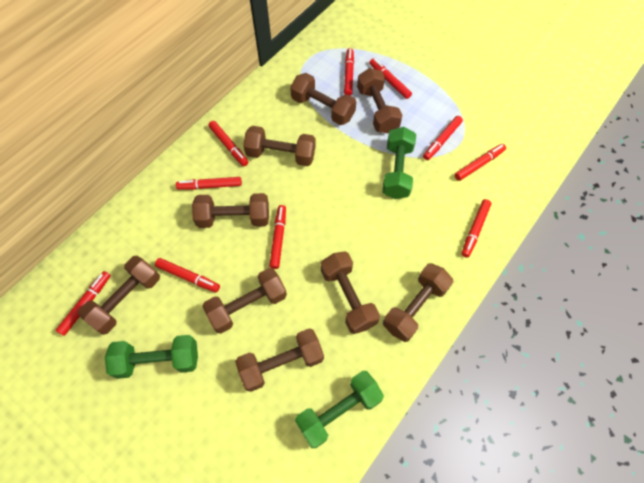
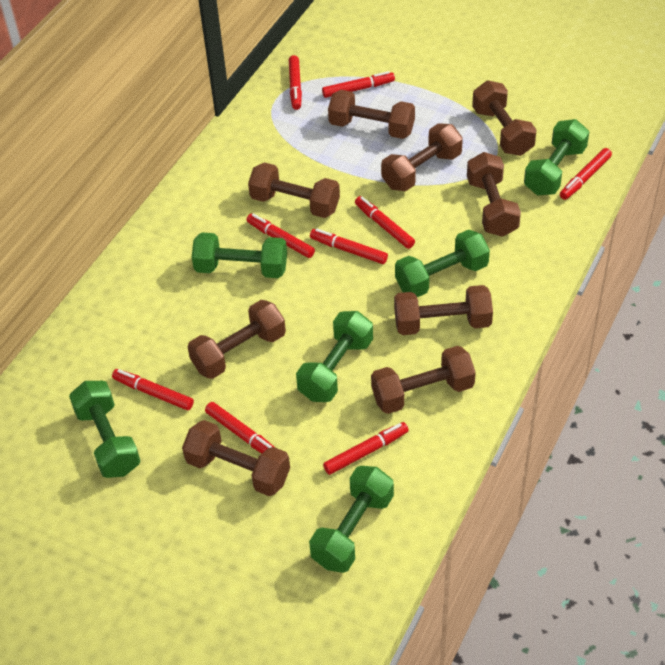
green dumbbell: 3 -> 6
red marker: 10 -> 9

